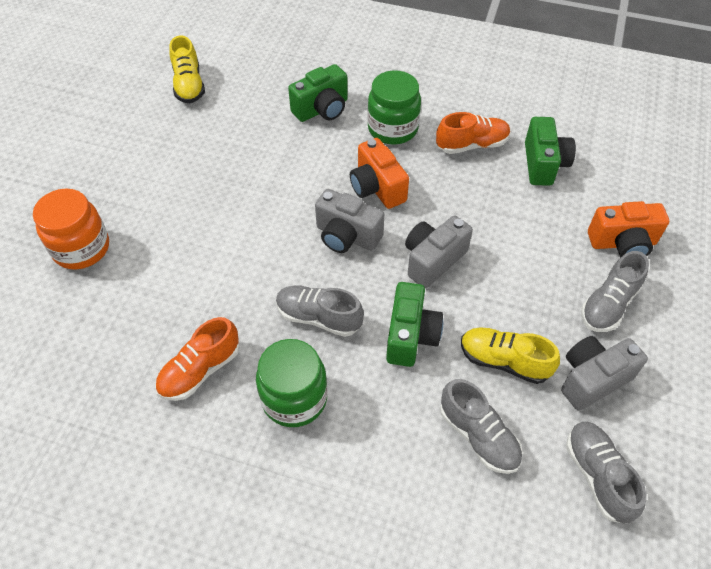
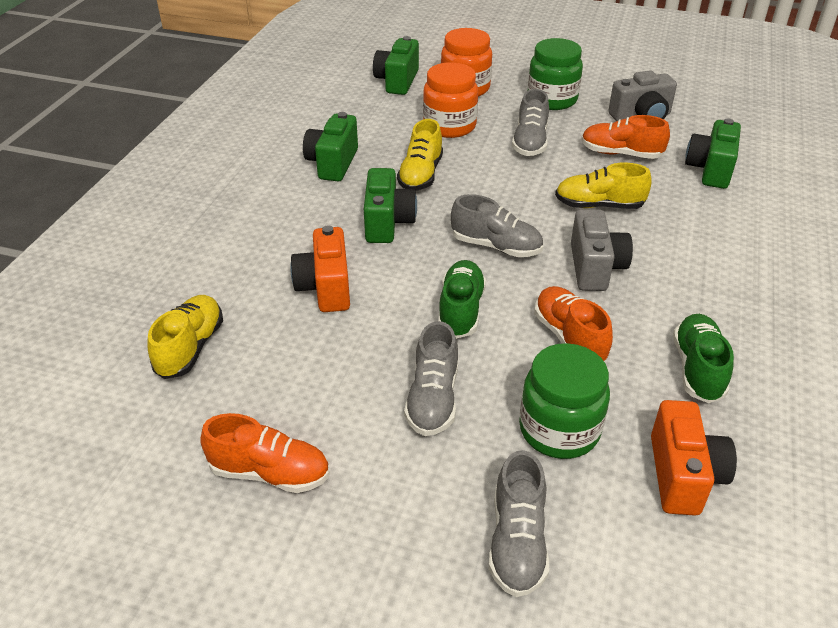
green camera: 3 -> 4
green shoe: 0 -> 2
grey camera: 3 -> 2
orange jar: 1 -> 2
orange shoe: 2 -> 3
yellow shoe: 2 -> 3

